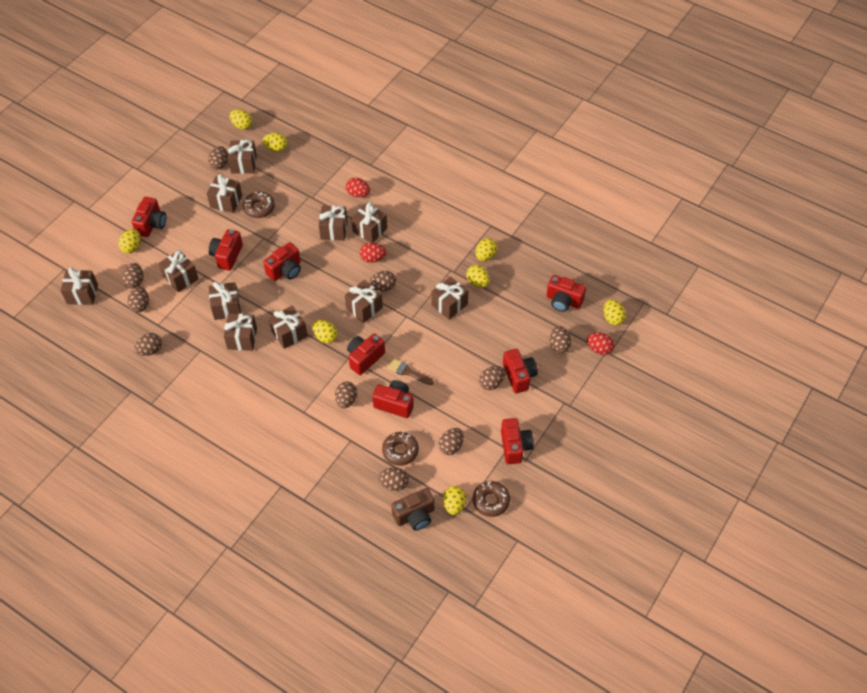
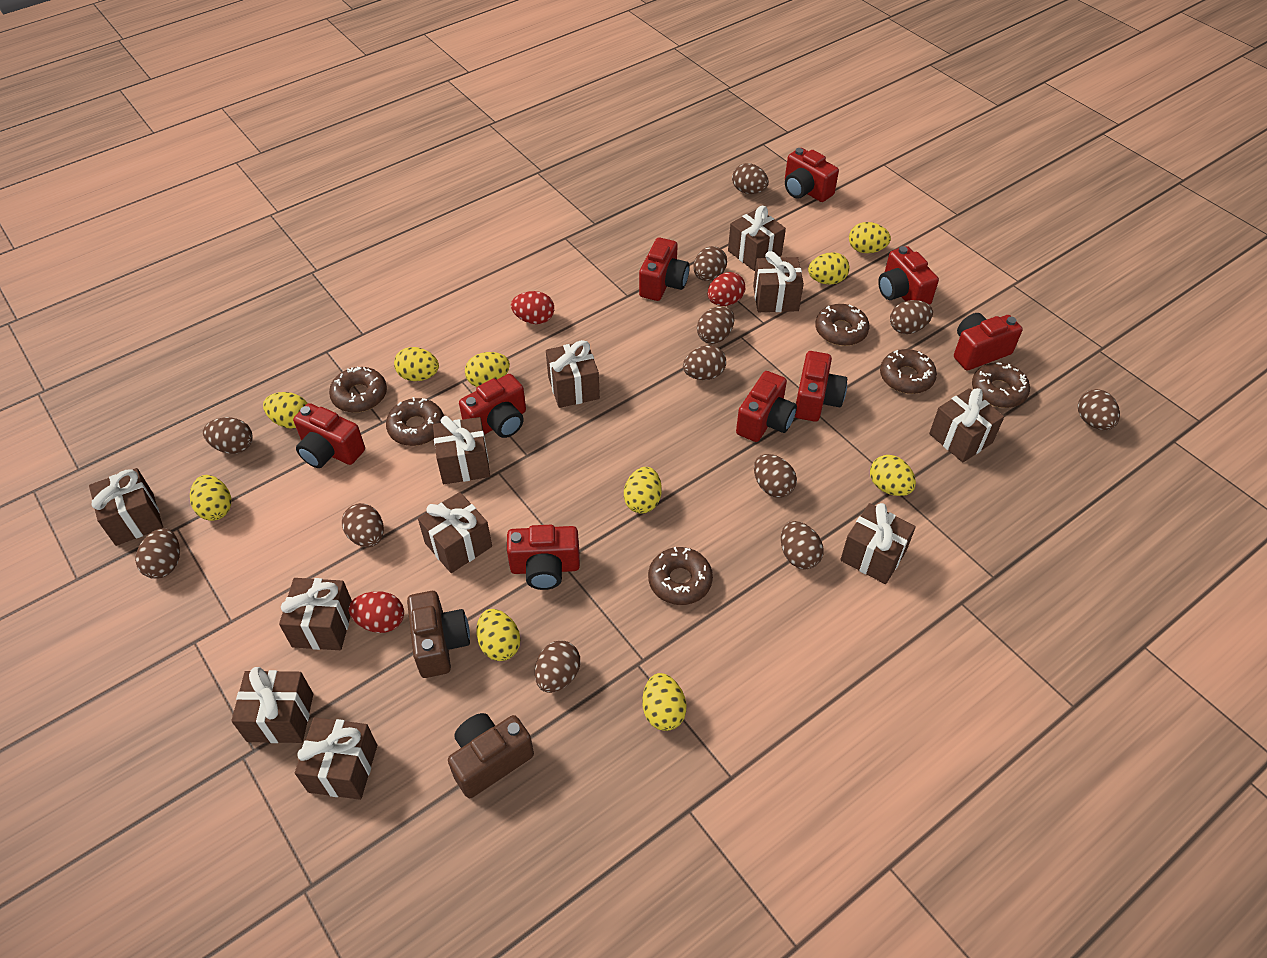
brown brush: 1 -> 0
brown camera: 1 -> 2
brown donut: 3 -> 6
brown egg: 10 -> 12
red camera: 8 -> 9
yellow egg: 8 -> 10

